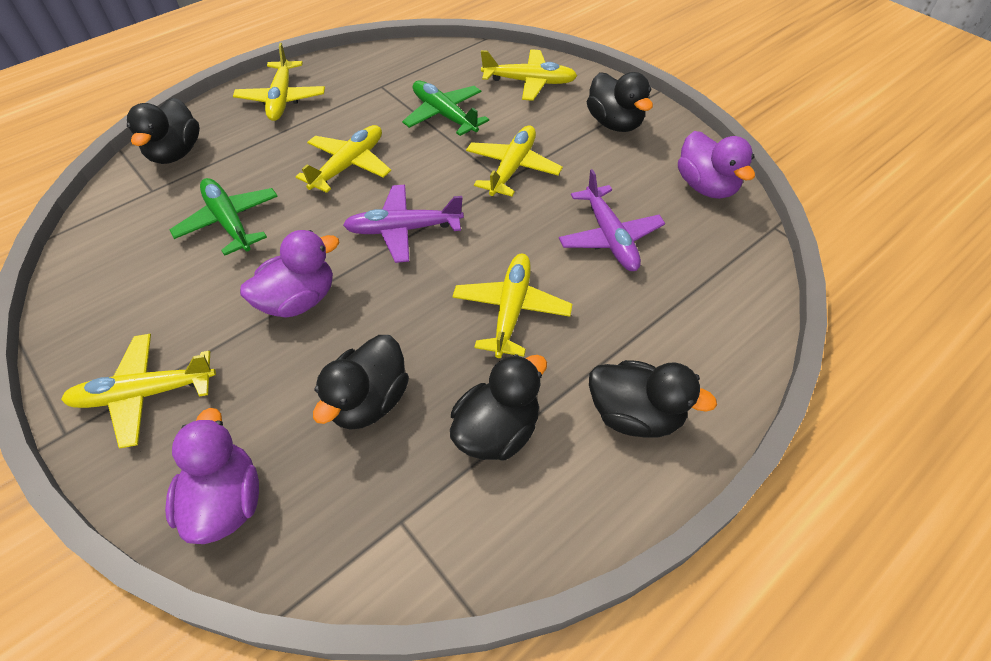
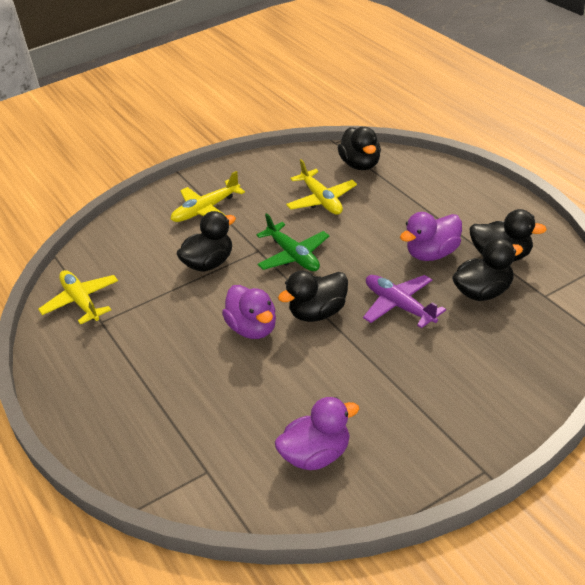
green plane: 2 -> 1
purple plane: 2 -> 1
yellow plane: 6 -> 3

